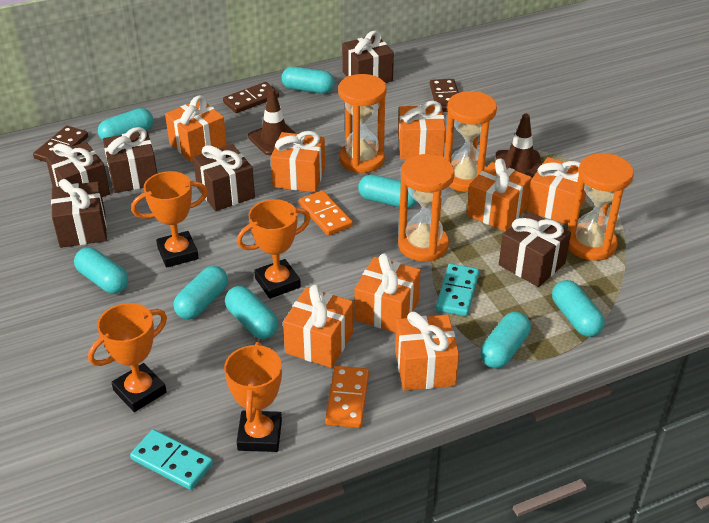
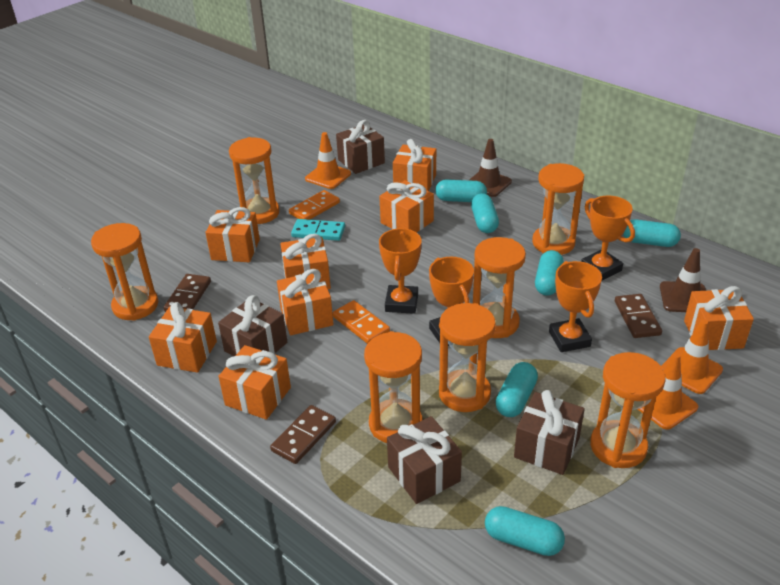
brown gift: 6 -> 4
orange hourglass: 4 -> 7
orange traffic cone: 0 -> 3
turquoise capsule: 8 -> 6
turquoise domino: 2 -> 1

